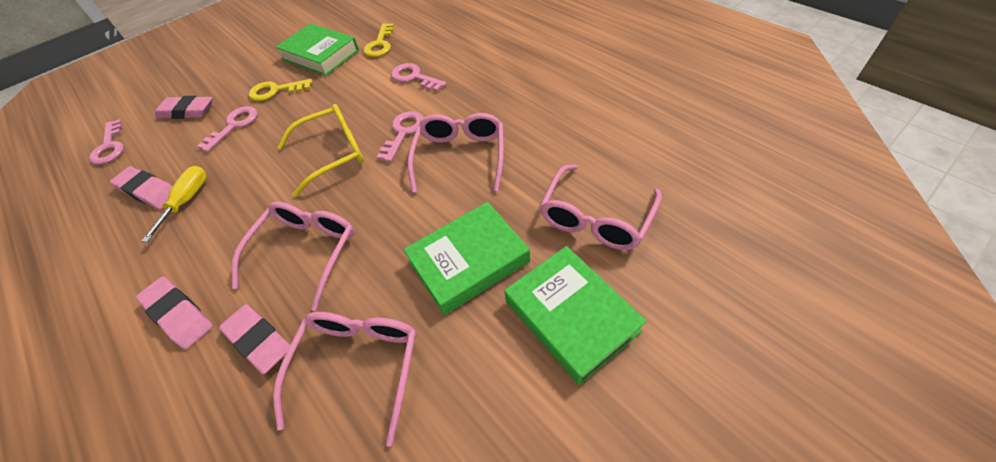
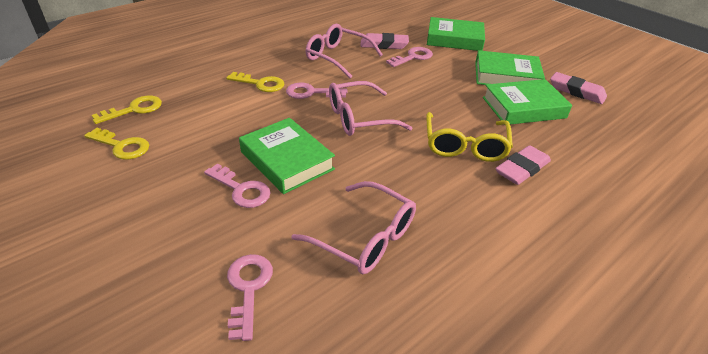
green book: 3 -> 4
pink eraser: 4 -> 3
pink glasses: 4 -> 3
yellow key: 2 -> 3
yellow screwdriver: 1 -> 0

